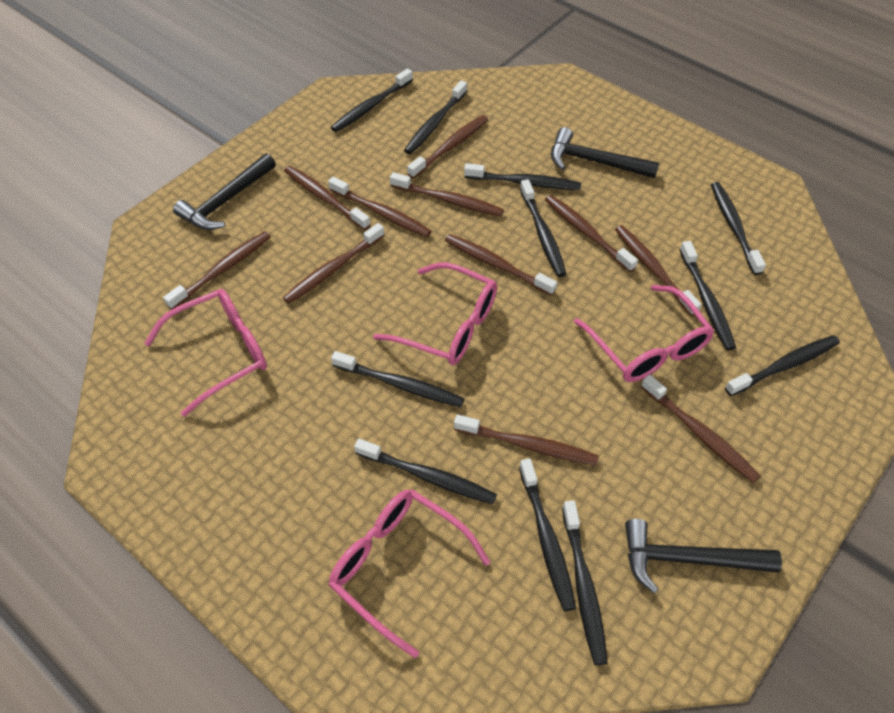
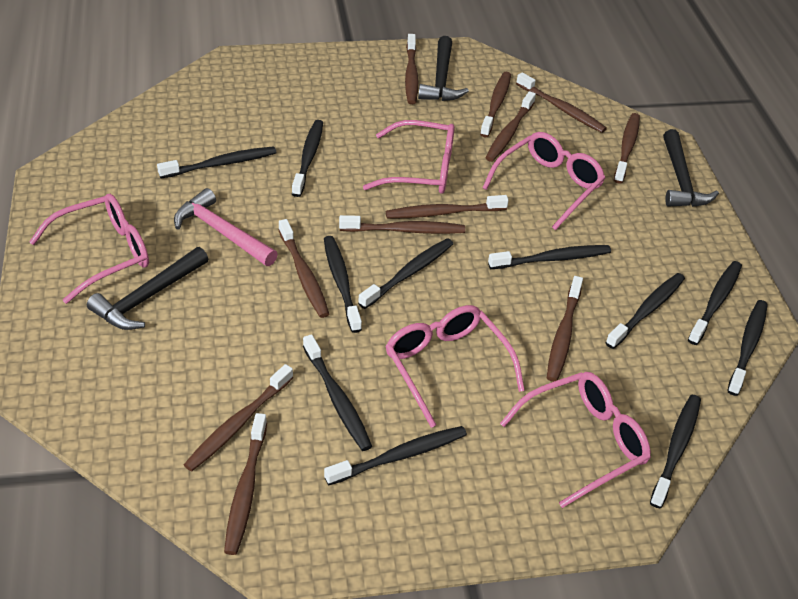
pink glasses: 4 -> 5
pink hammer: 0 -> 1

